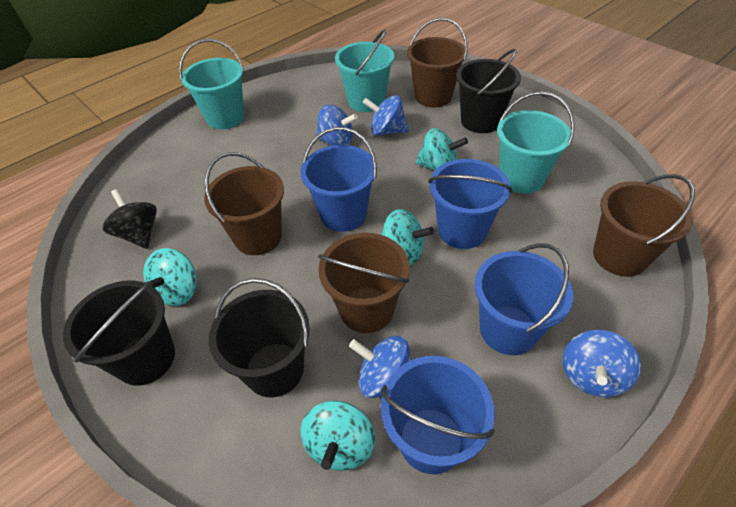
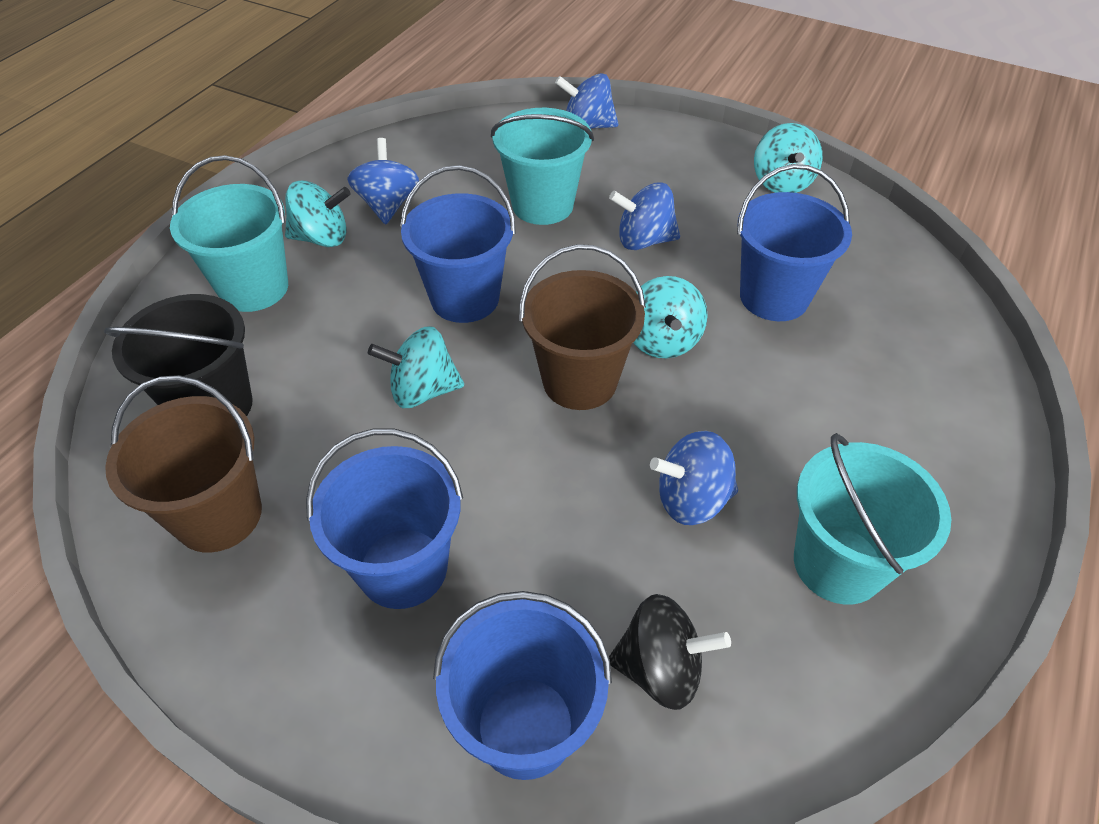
black bucket: 3 -> 1
brown bucket: 4 -> 2

